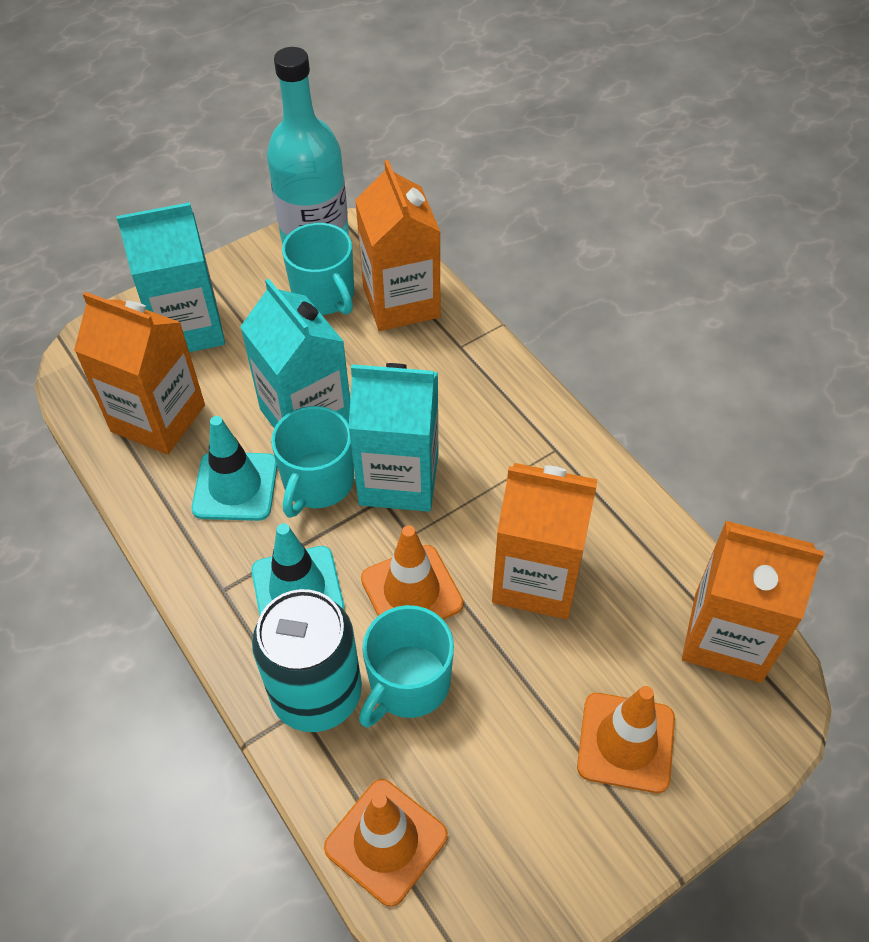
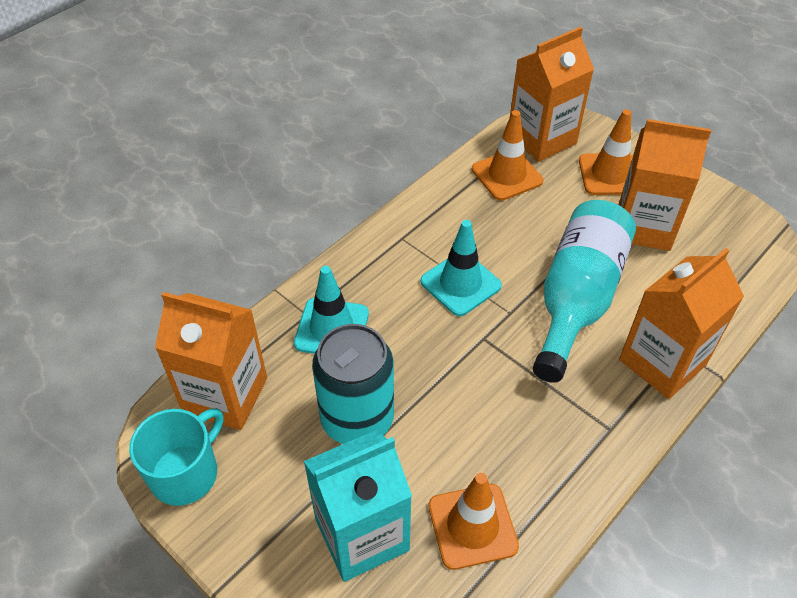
turquoise carton: 3 -> 1
turquoise mug: 3 -> 1

